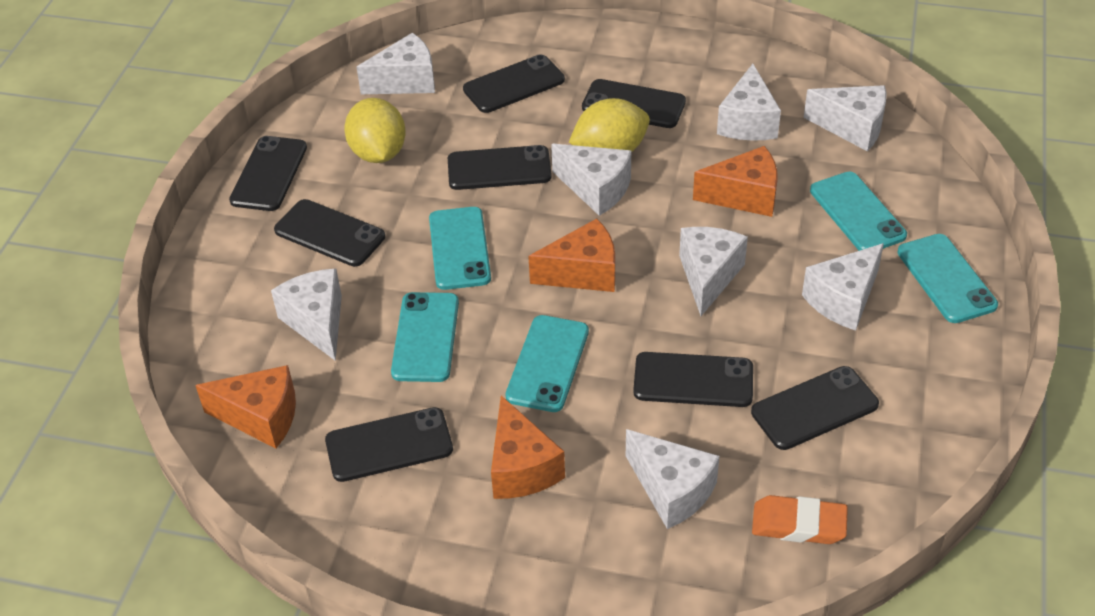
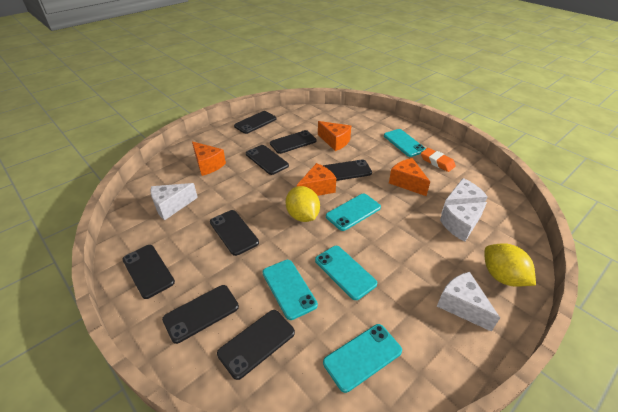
white cheese: 8 -> 4

